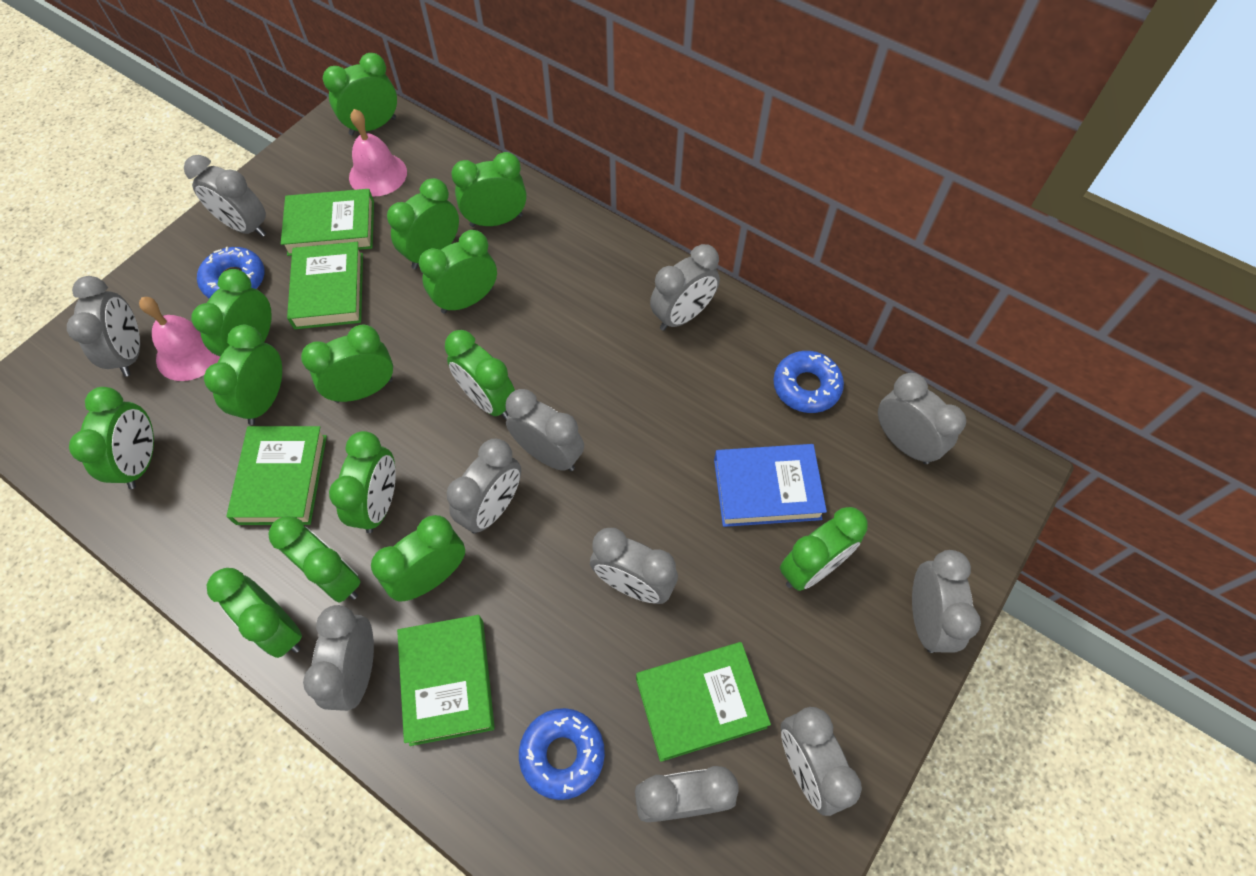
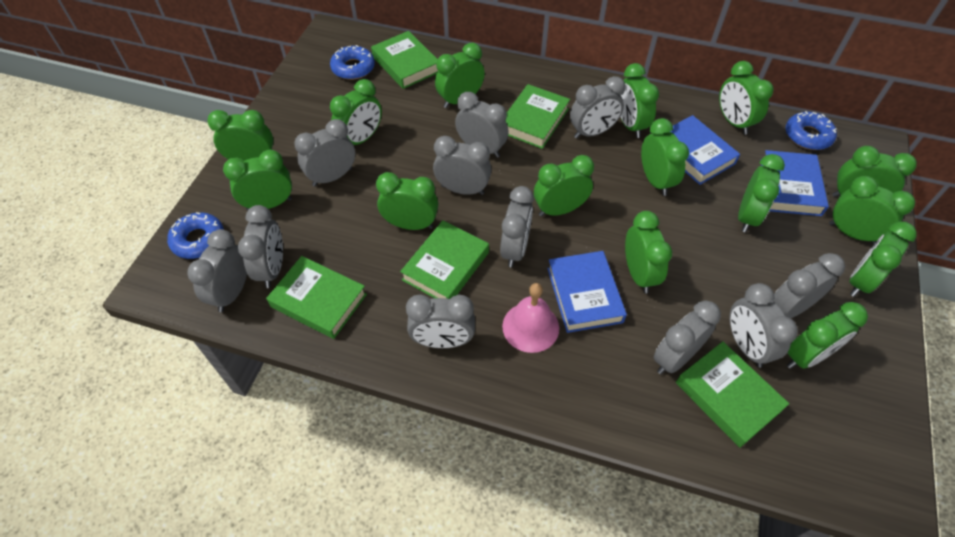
blue book: 1 -> 3
green clock: 14 -> 15
pink bell: 2 -> 1

